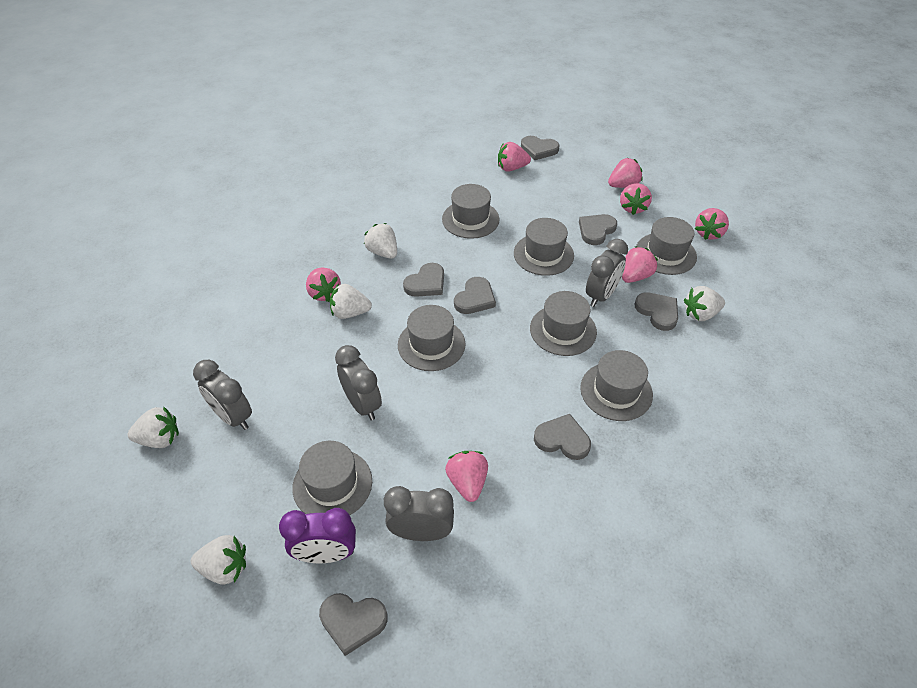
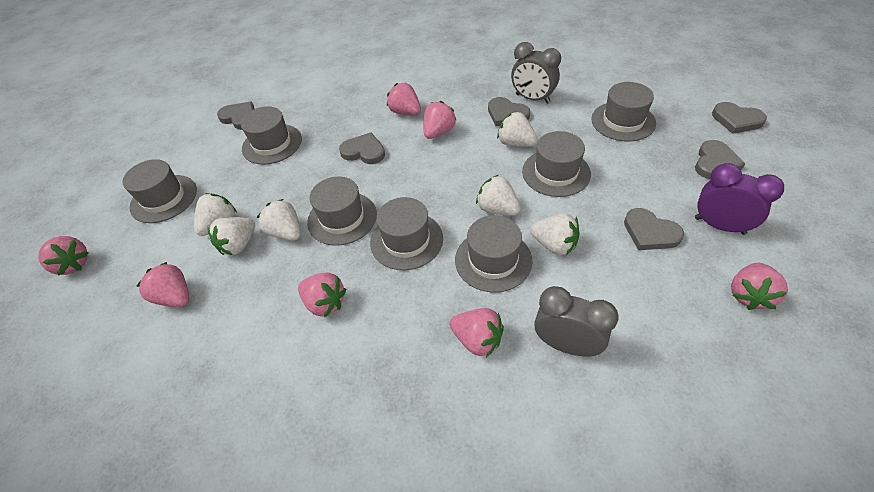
grey clock: 4 -> 2
grey heart: 7 -> 6
white strawberry: 5 -> 6

